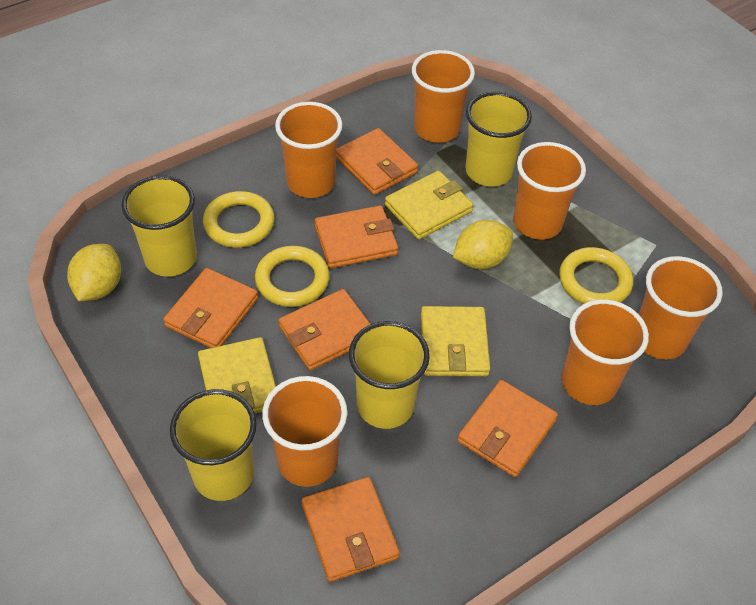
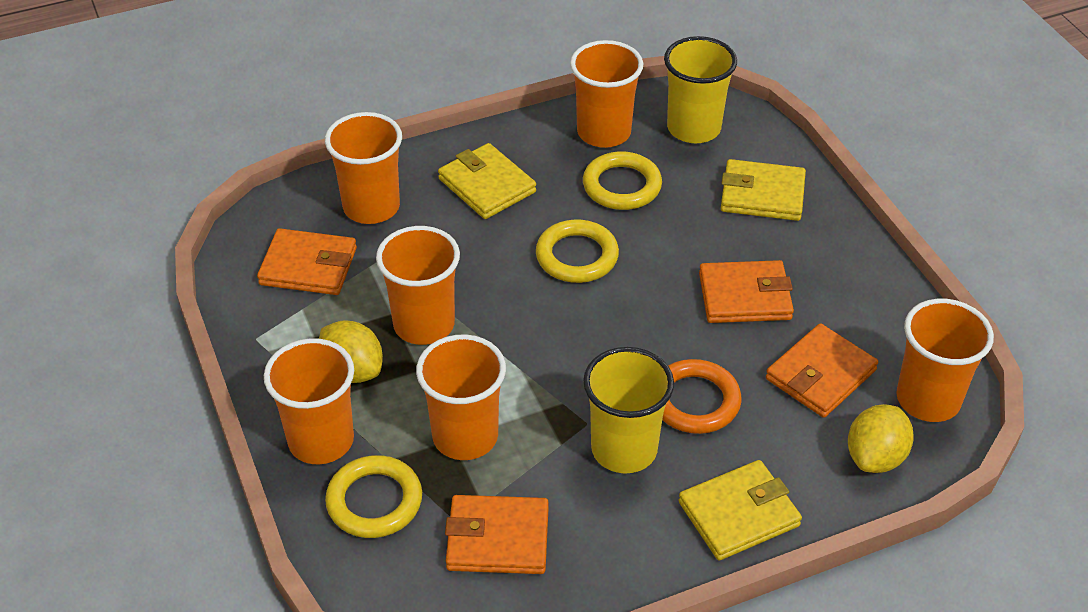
orange ring: 0 -> 1
orange wallet: 6 -> 4
yellow cup: 4 -> 2

